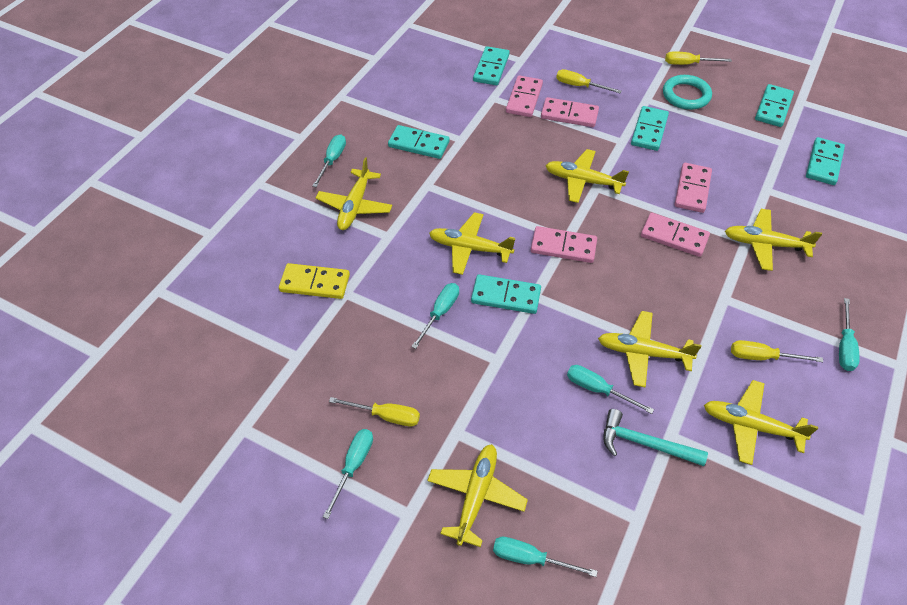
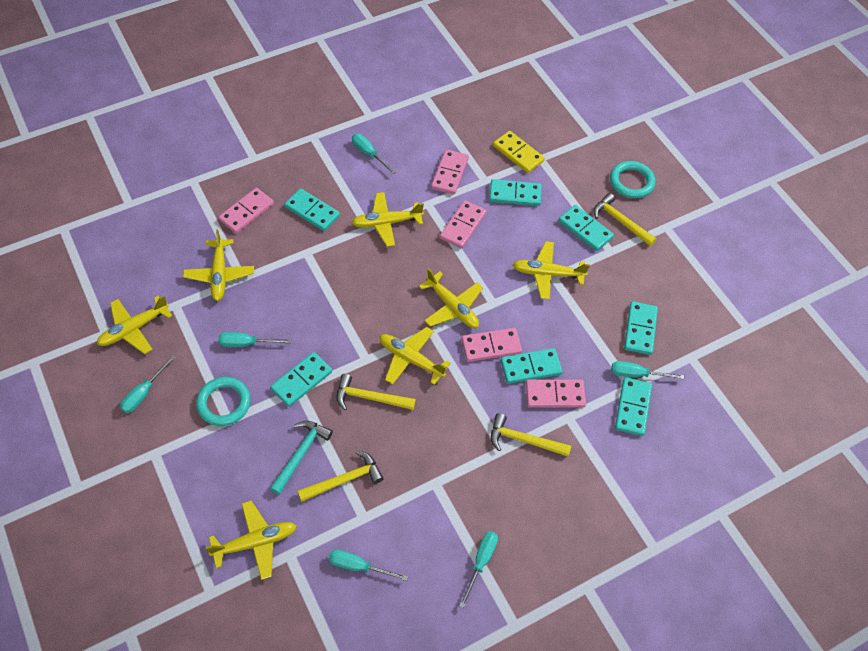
turquoise domino: 6 -> 7
turquoise ring: 1 -> 2
yellow hammer: 0 -> 4
yellow screwdriver: 4 -> 0

